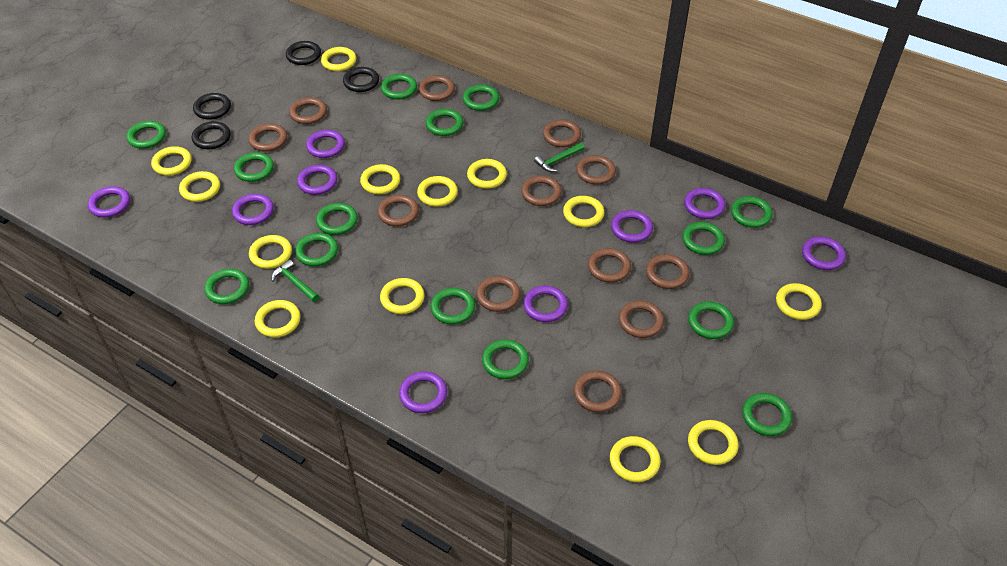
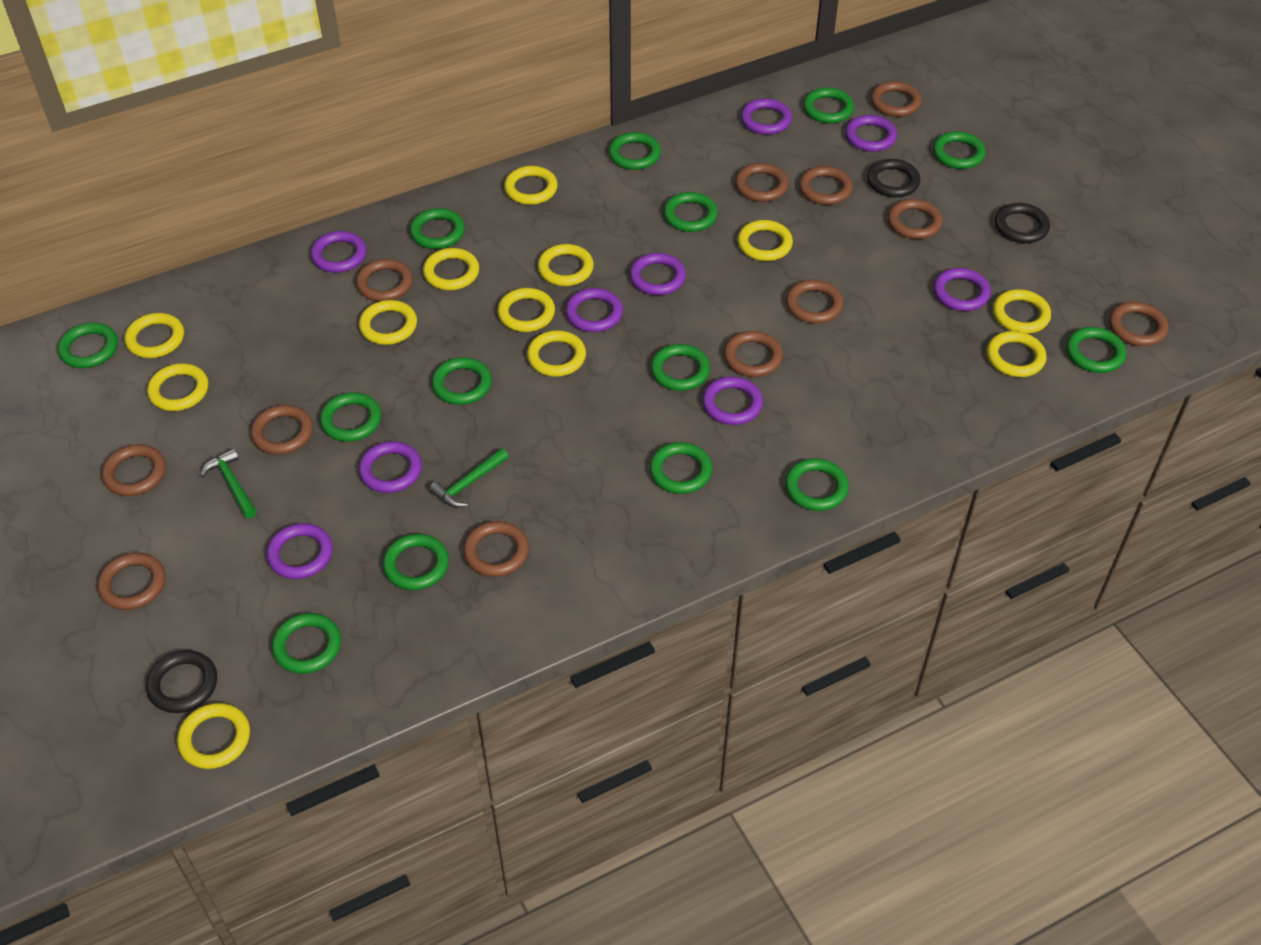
black ring: 4 -> 3
yellow ring: 13 -> 12

